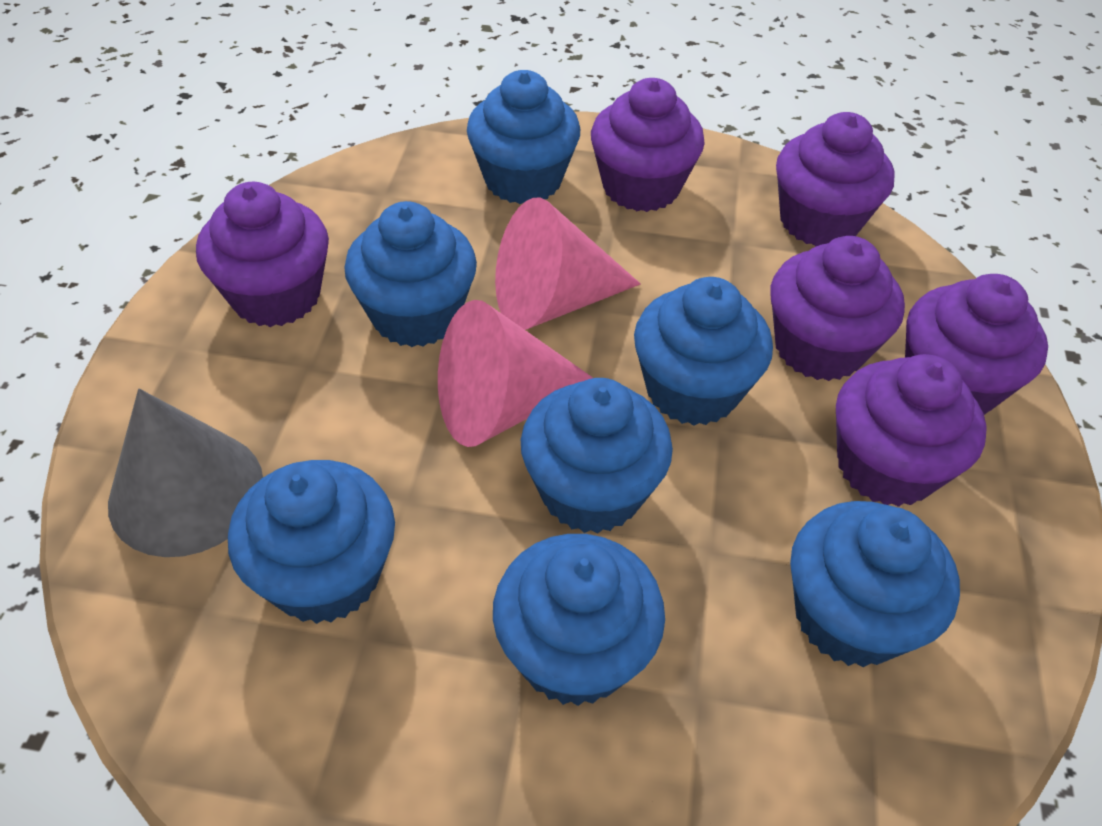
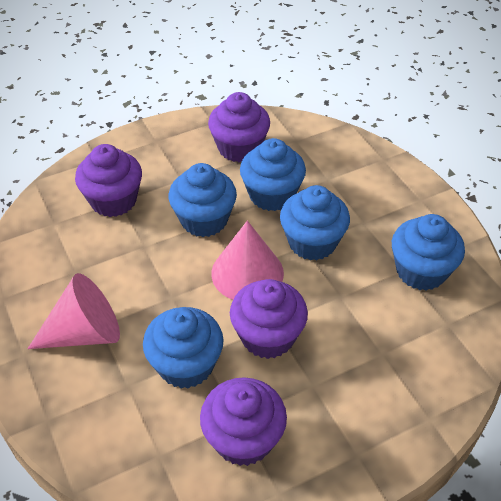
blue cupcake: 7 -> 5
grey cone: 1 -> 0
purple cupcake: 6 -> 4

